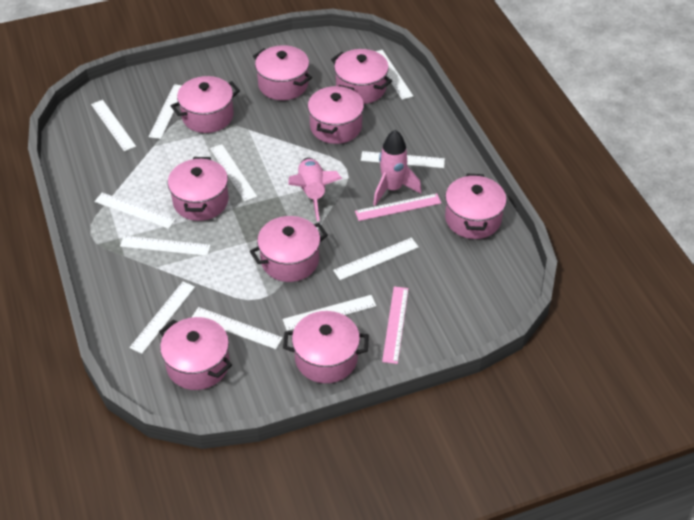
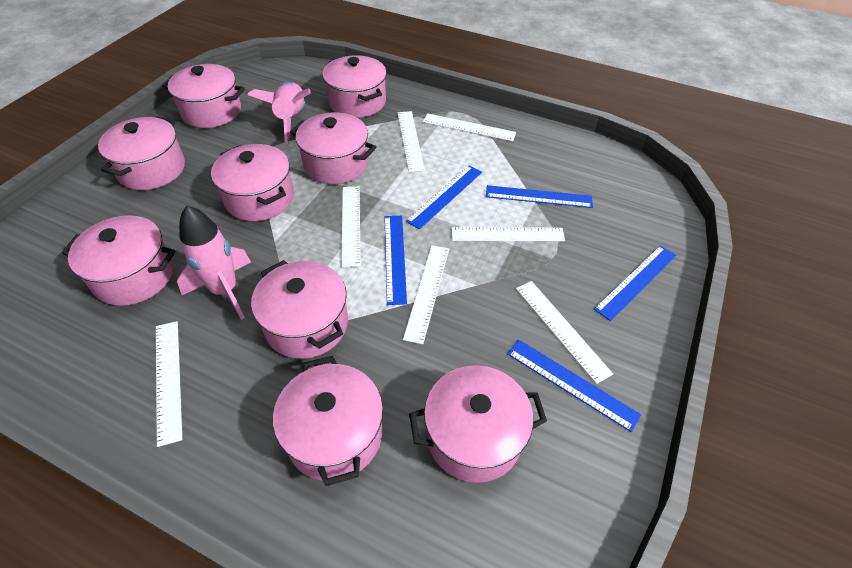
blue ruler: 0 -> 5
pink ruler: 2 -> 0
white ruler: 11 -> 7

